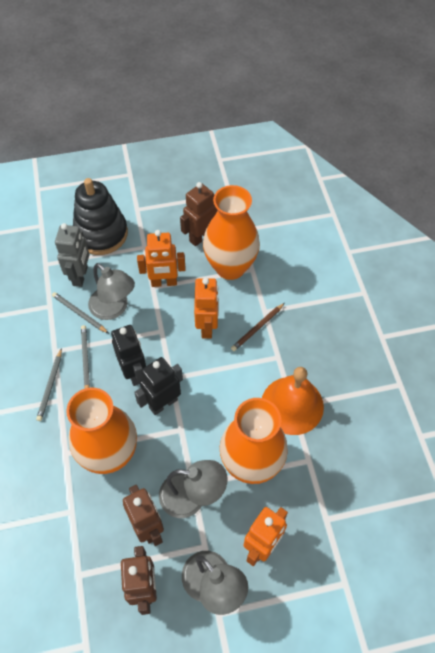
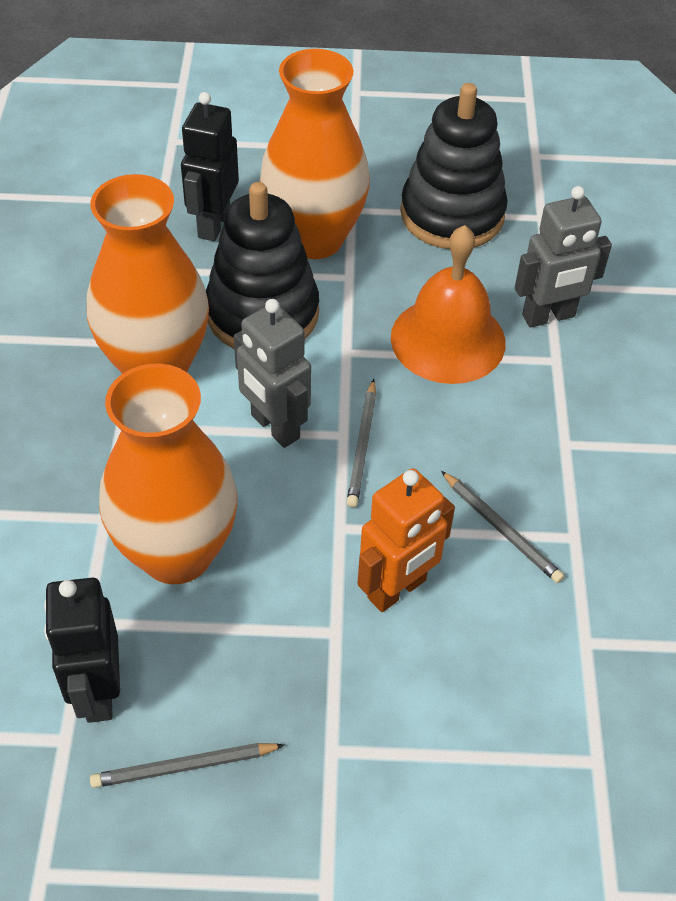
black stacking toy: 1 -> 2
brown pencil: 1 -> 0
brown robot: 3 -> 0
grey lamp: 3 -> 0
grey robot: 1 -> 2
orange robot: 3 -> 1

